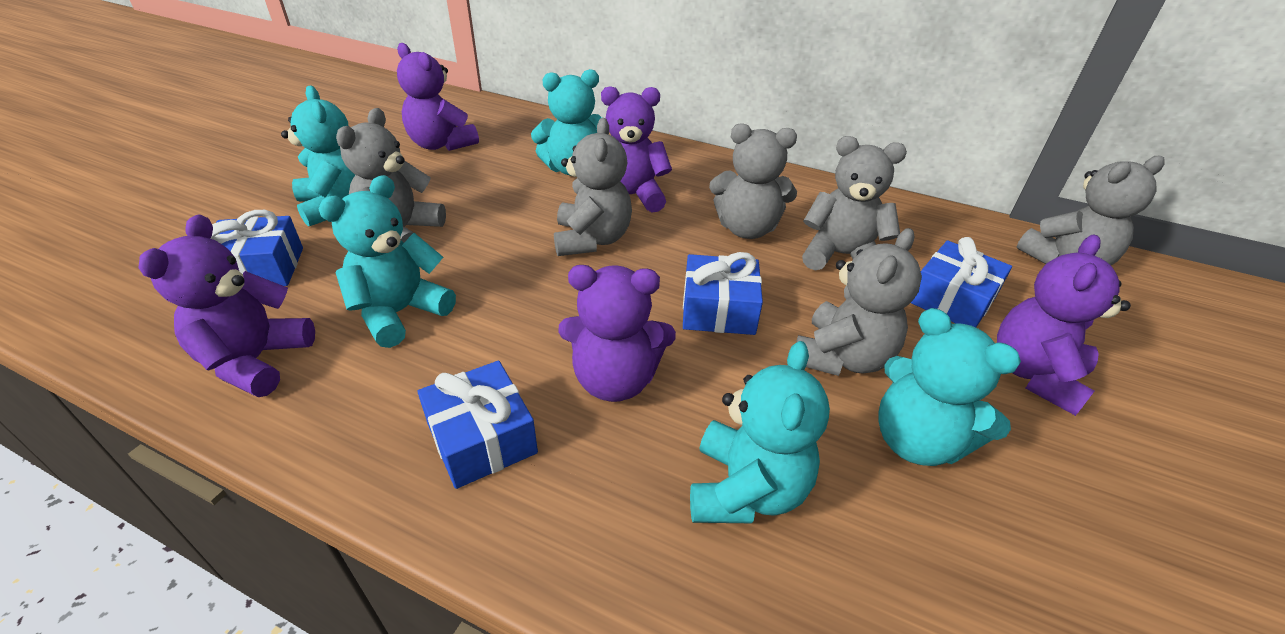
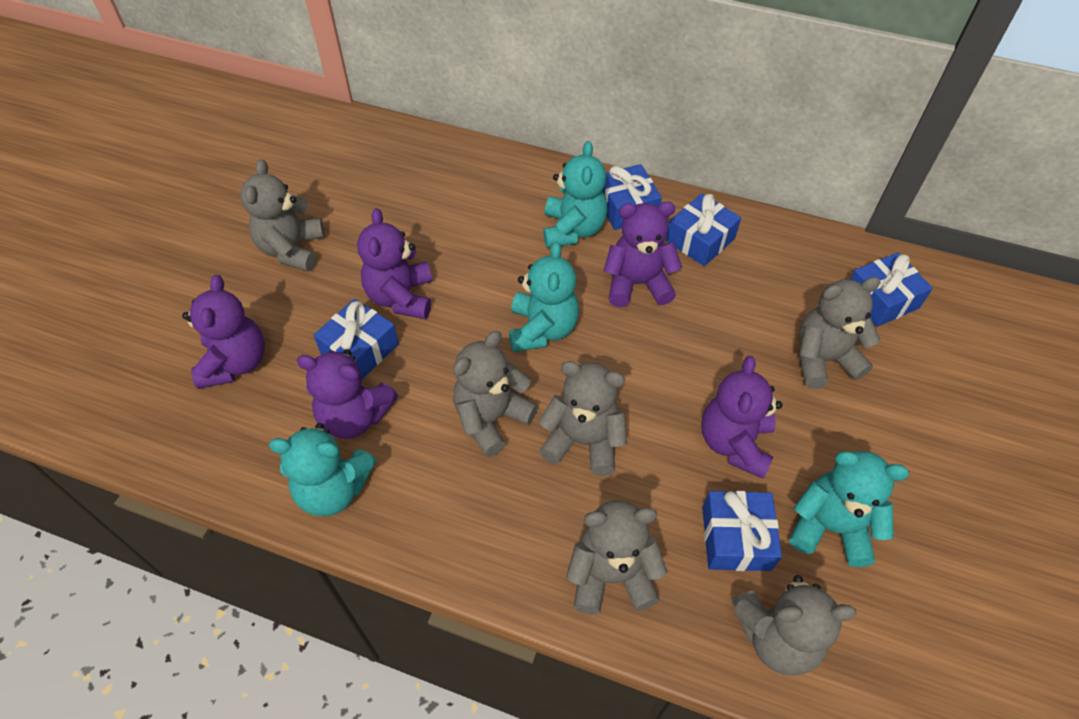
blue gift: 4 -> 5
turquoise teddy bear: 5 -> 4

